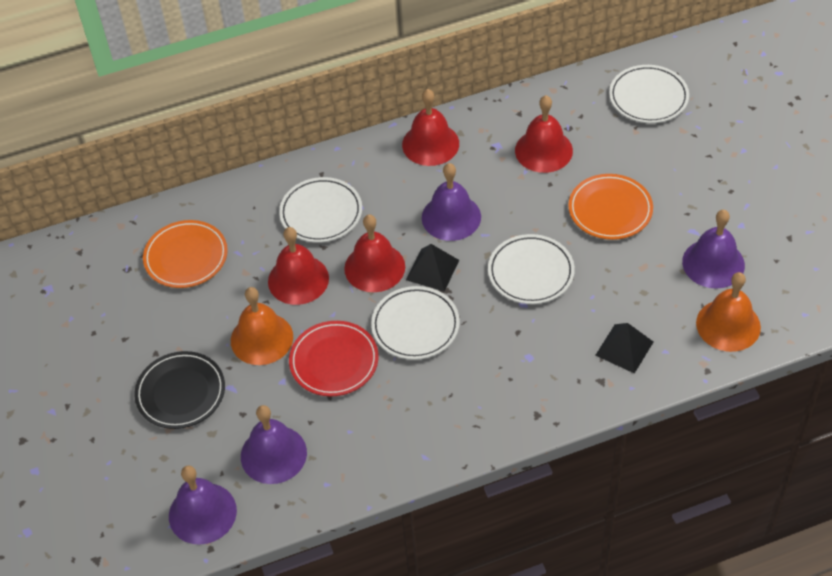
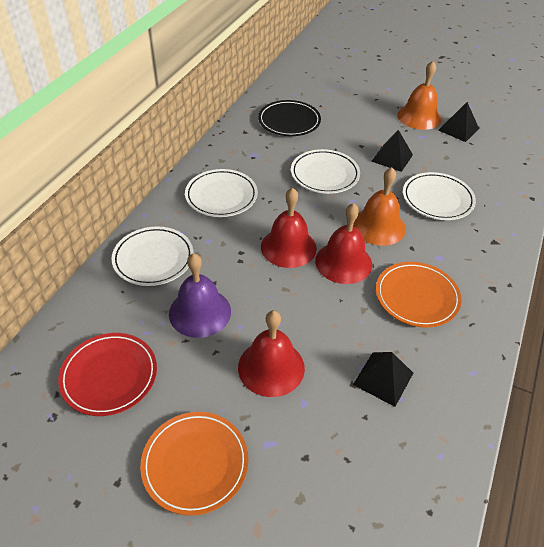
black pyramid: 2 -> 3
purple bell: 4 -> 1
red bell: 4 -> 3

